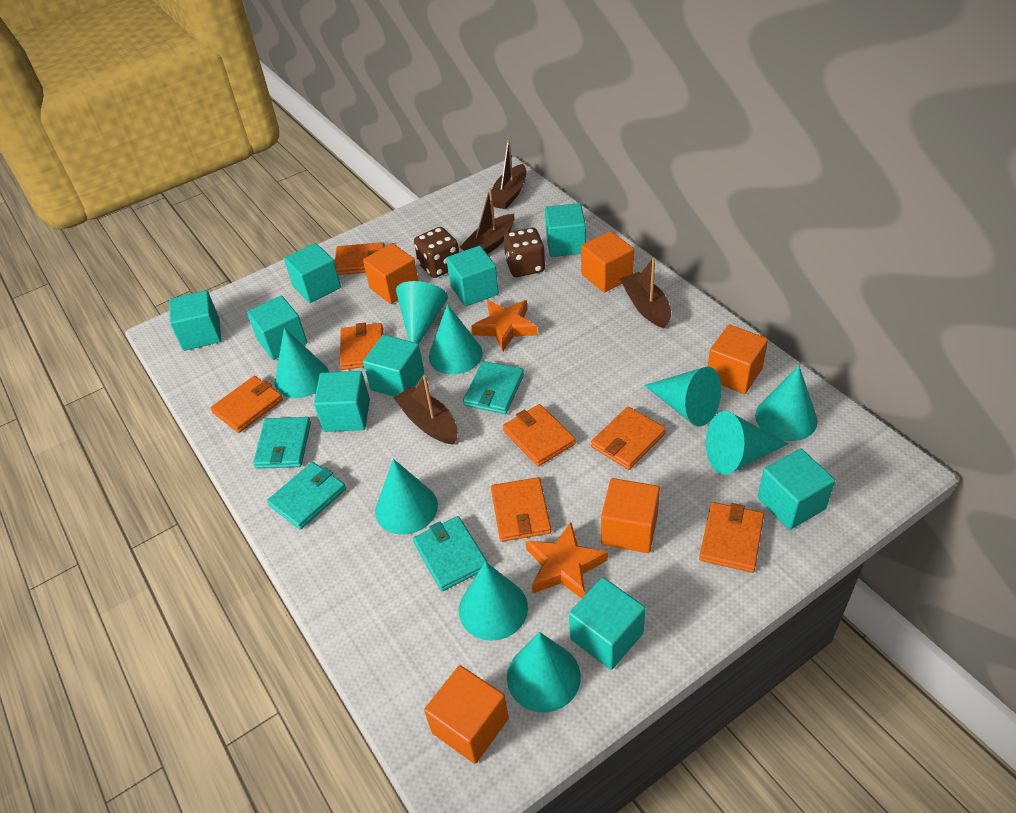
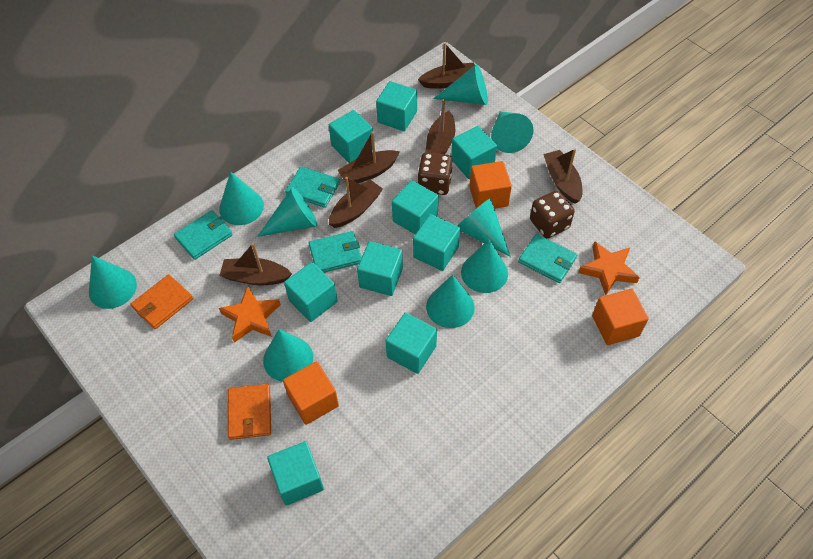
brown boat: 4 -> 6
orange cube: 5 -> 3
orange wallet: 7 -> 2

